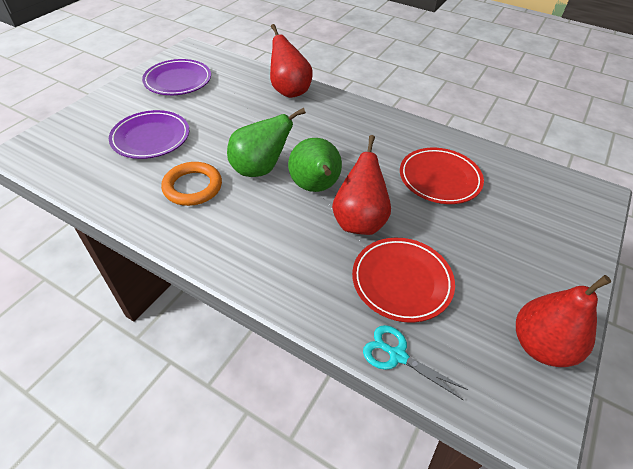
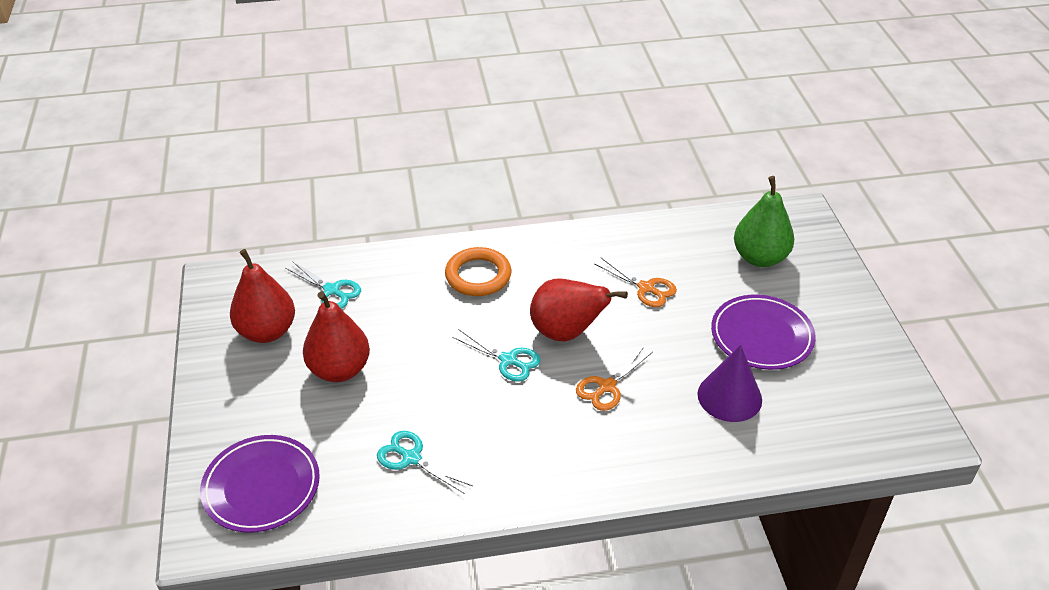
green pear: 2 -> 1
orange scissors: 0 -> 2
purple cone: 0 -> 1
red plate: 2 -> 0
turquoise scissors: 1 -> 3

